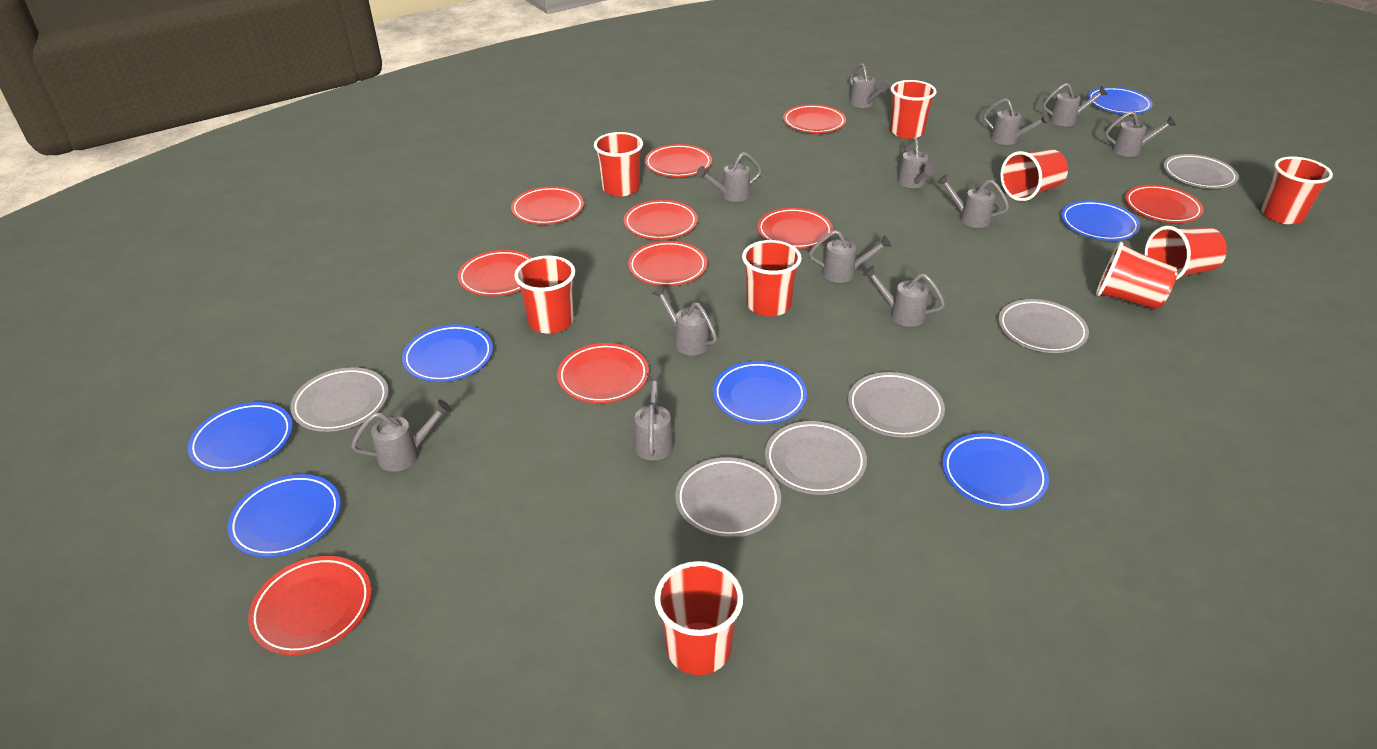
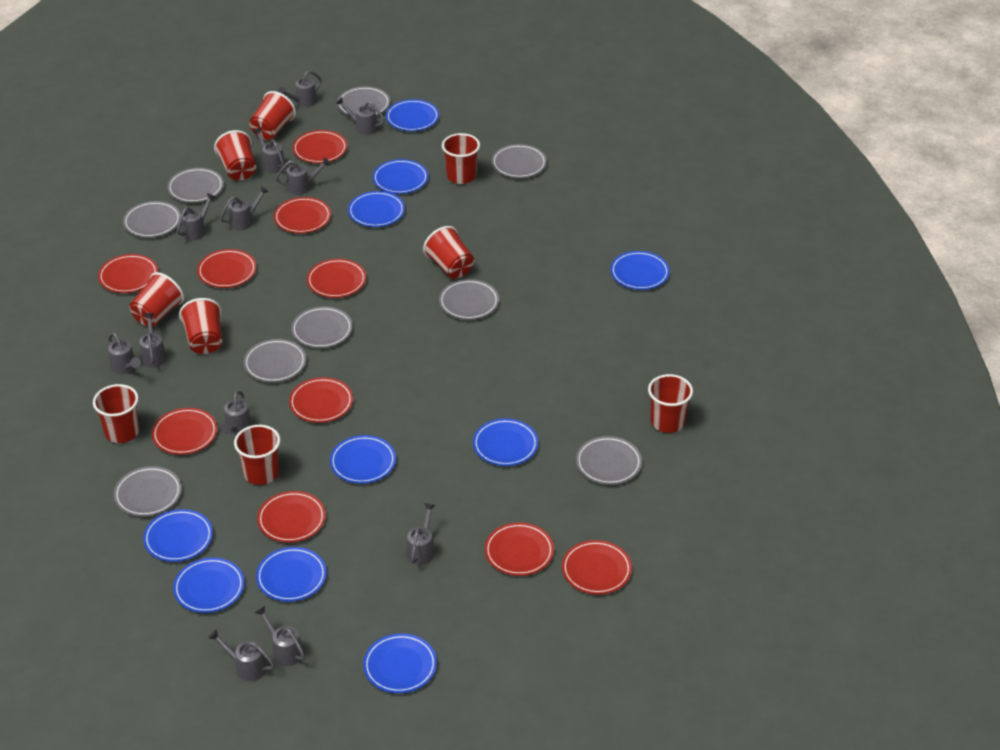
blue plate: 7 -> 10
grey plate: 6 -> 9

